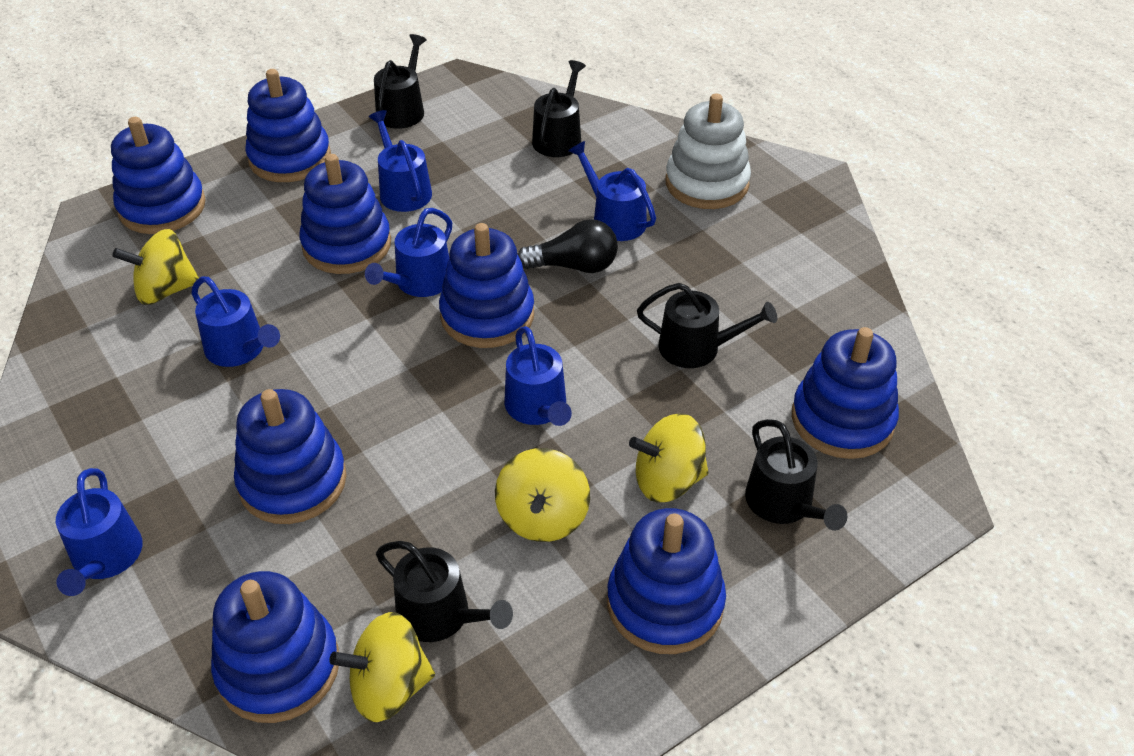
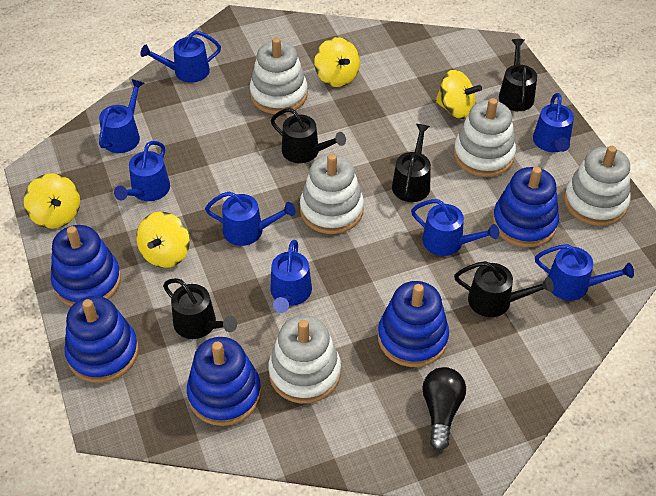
blue stacking toy: 8 -> 5
blue watering can: 6 -> 8
white stacking toy: 1 -> 5

